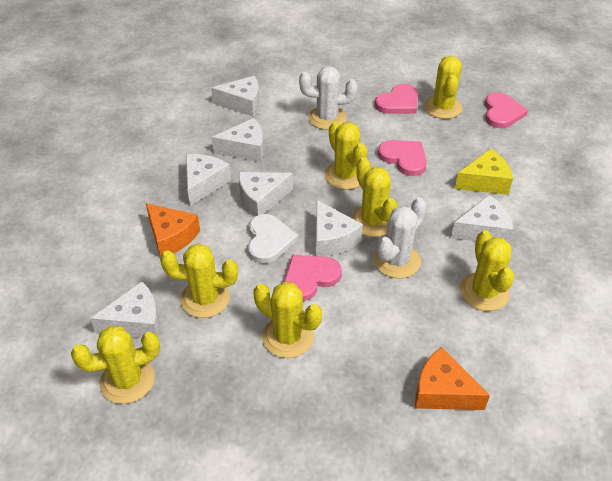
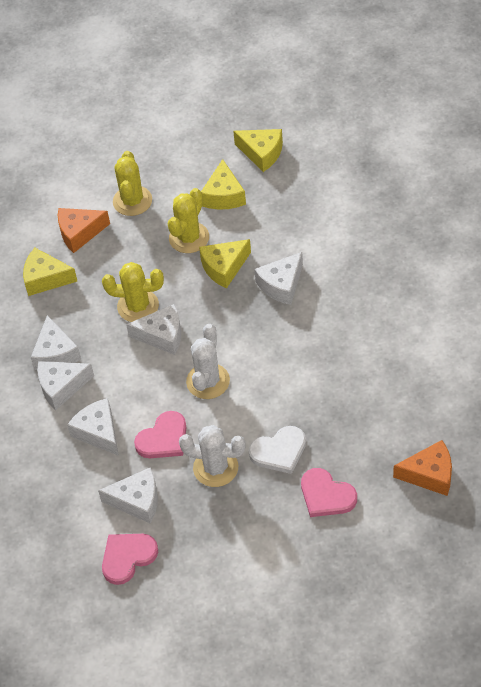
pink heart: 4 -> 3
white cheese: 7 -> 6
yellow cactus: 7 -> 3
yellow cheese: 1 -> 4

